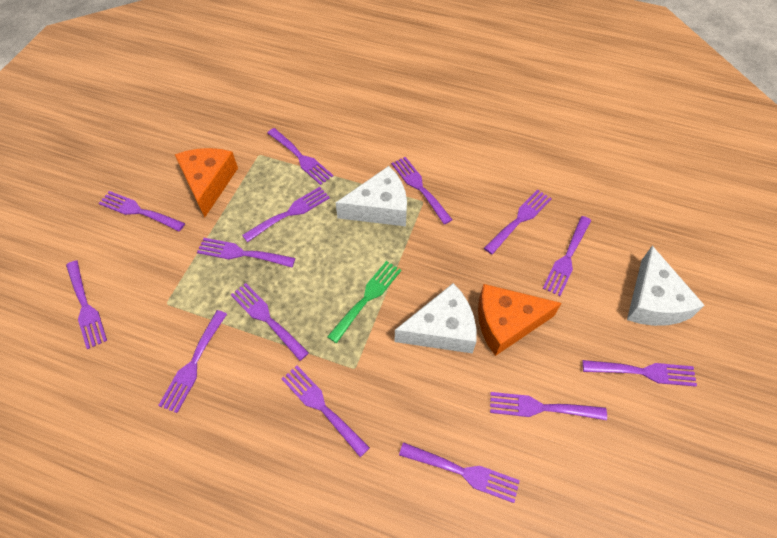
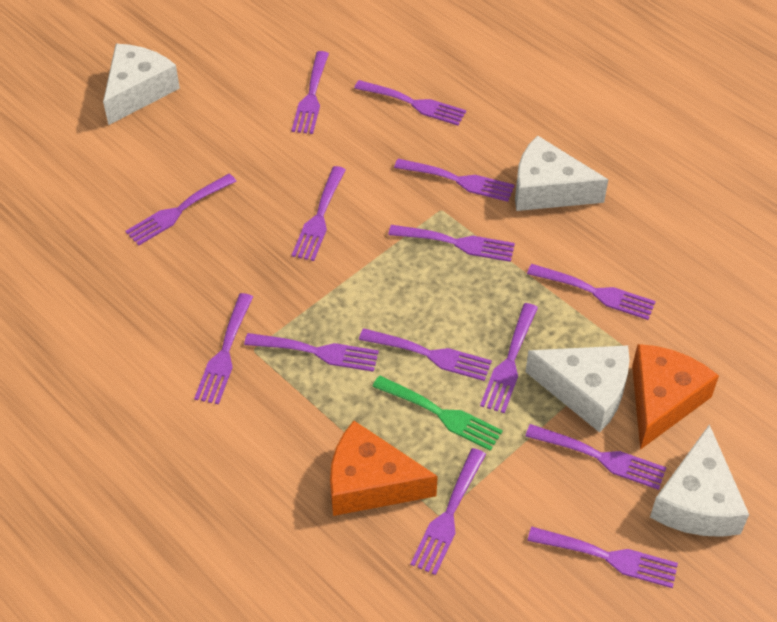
white cheese: 3 -> 4

